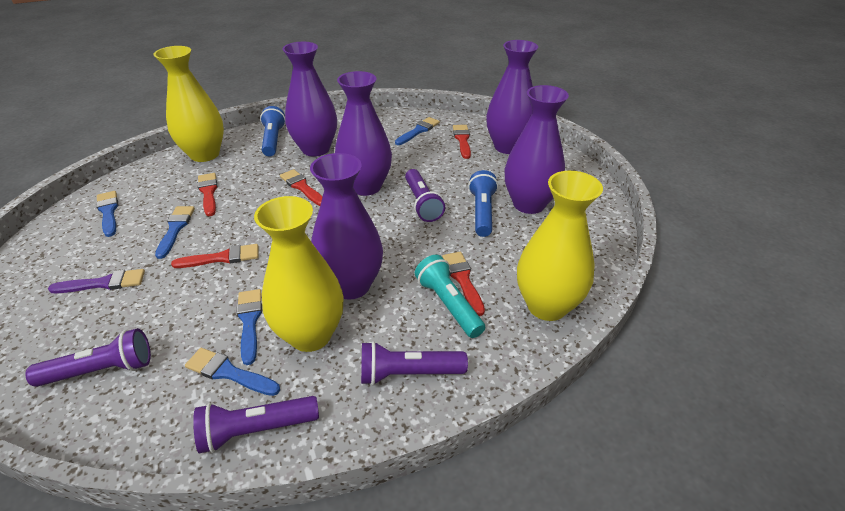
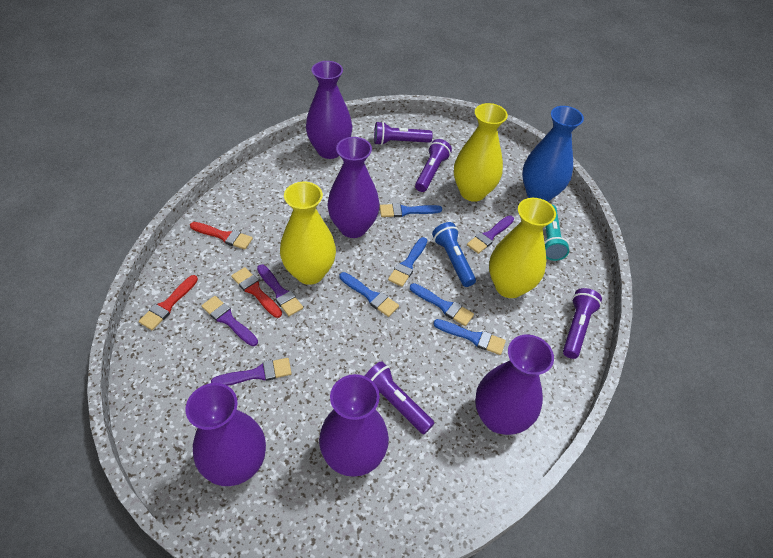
blue flashlight: 2 -> 1
blue vase: 0 -> 1
purple brush: 1 -> 4
red brush: 5 -> 3

